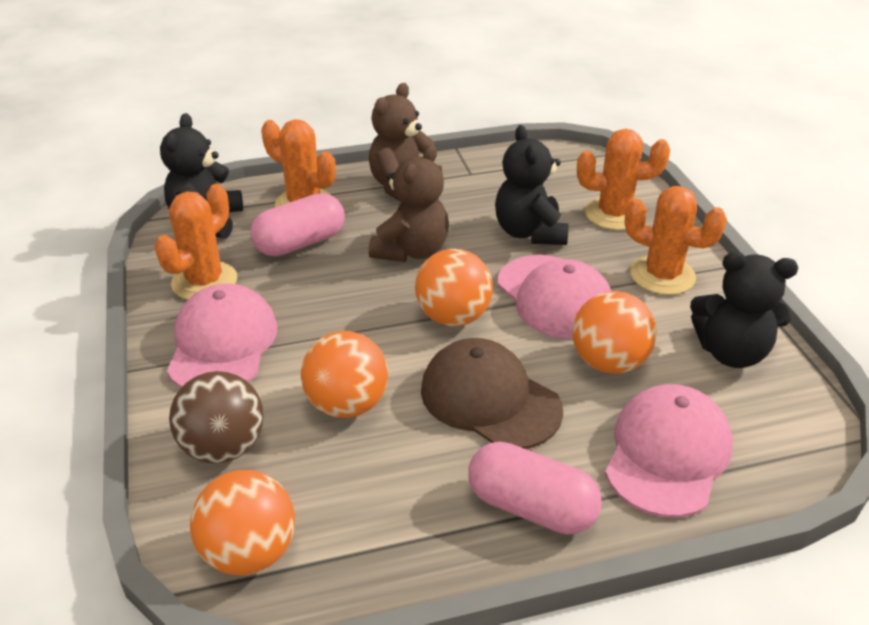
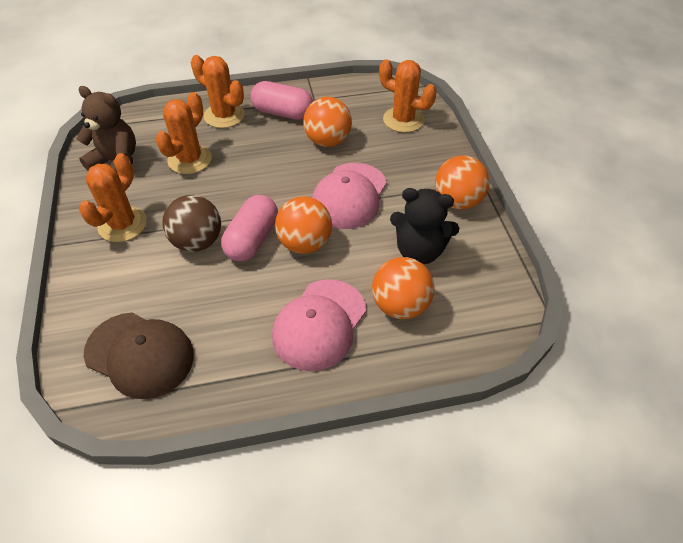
black teddy bear: 3 -> 1
brown teddy bear: 2 -> 1
pink cap: 3 -> 2

